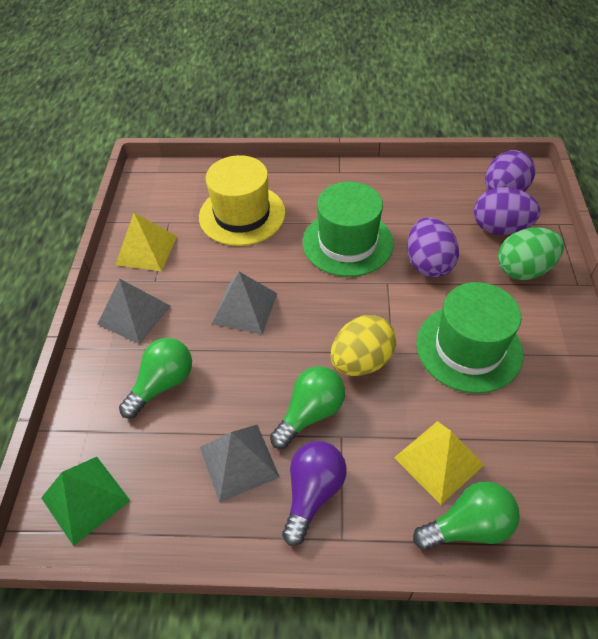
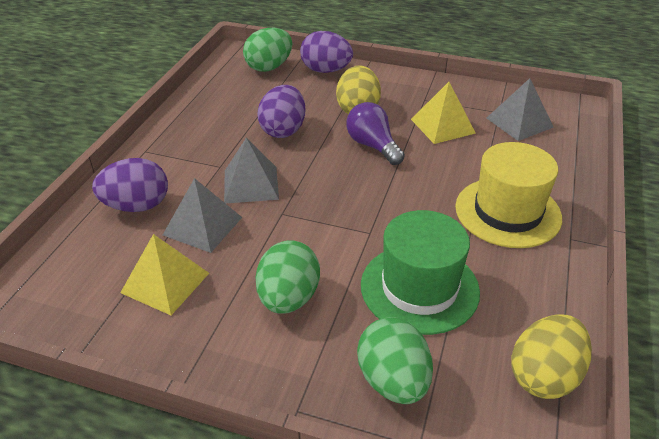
green egg: 1 -> 3
green hat: 2 -> 1
green light bulb: 3 -> 0
green pyramid: 1 -> 0
yellow egg: 1 -> 2

